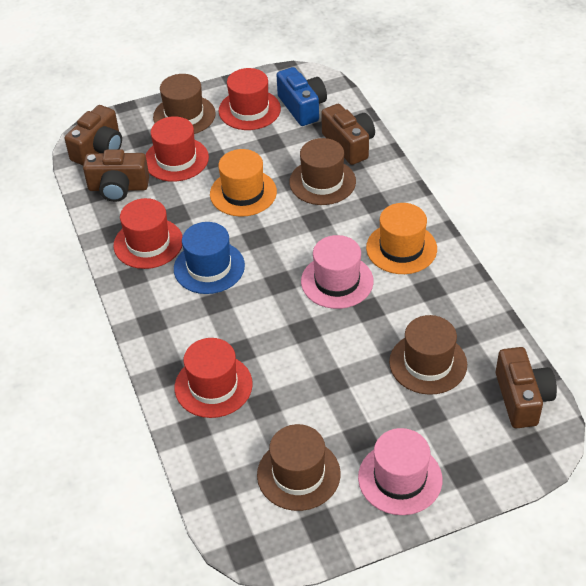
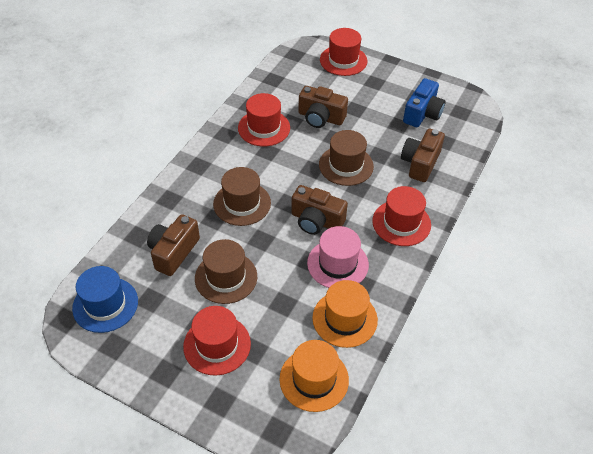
brown hat: 4 -> 3
pink hat: 2 -> 1

